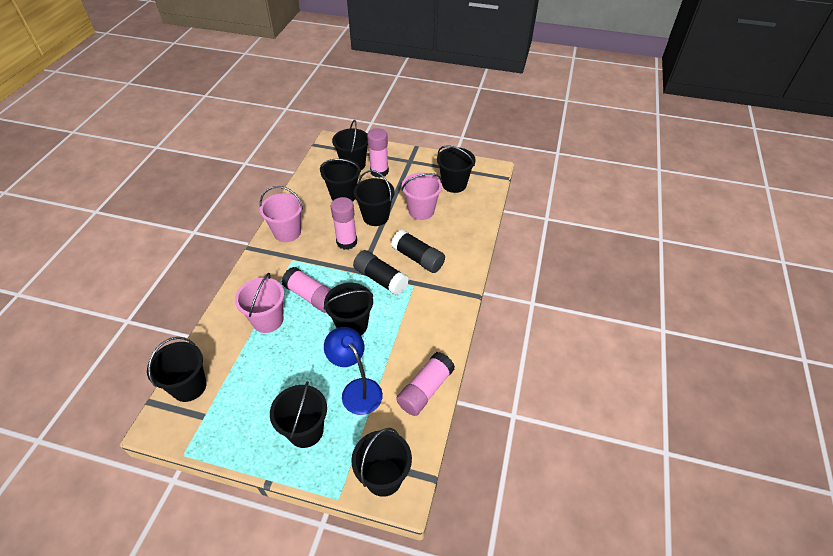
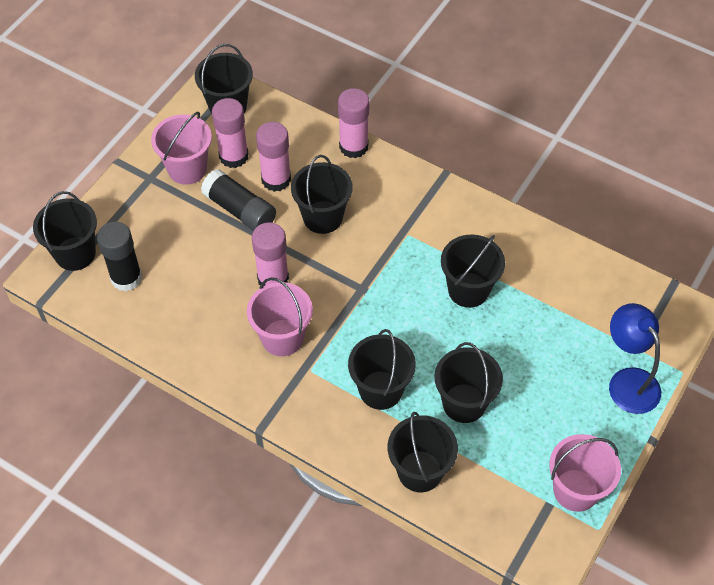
black bucket: 8 -> 7

